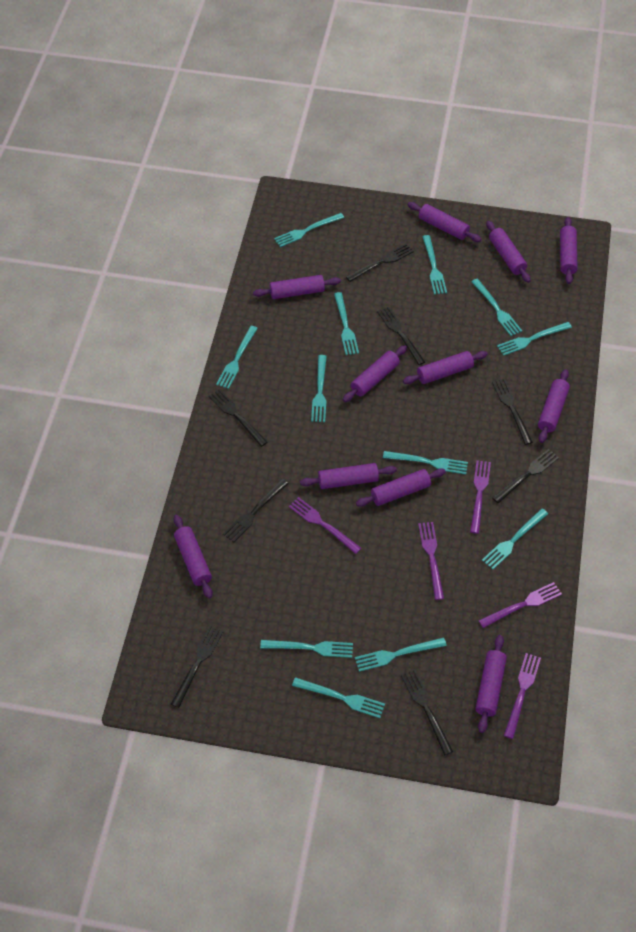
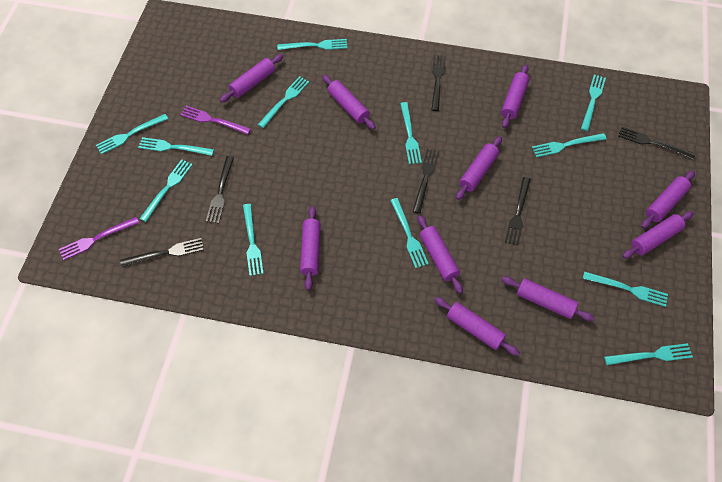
black fork: 8 -> 6
purple fork: 5 -> 2
purple rolling pin: 11 -> 10

